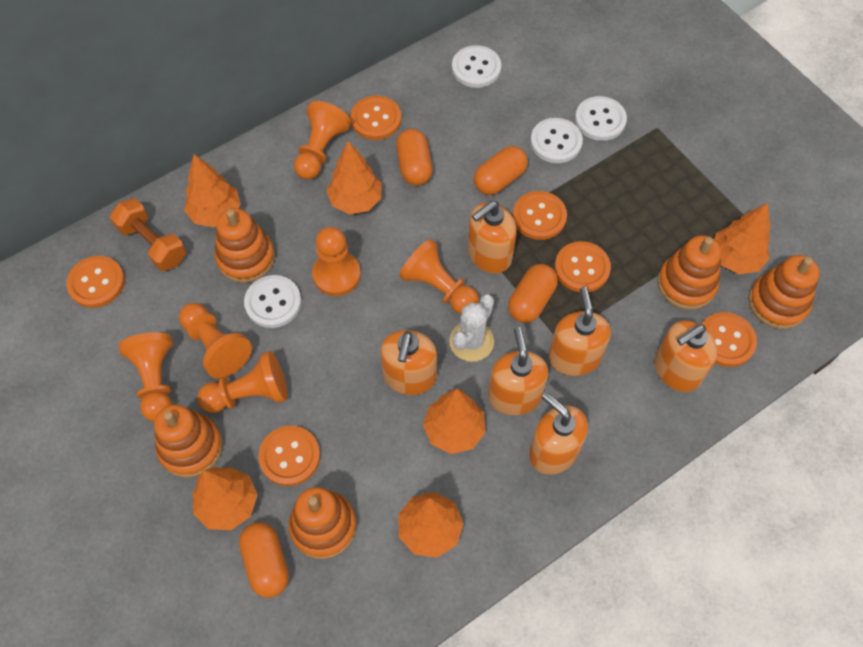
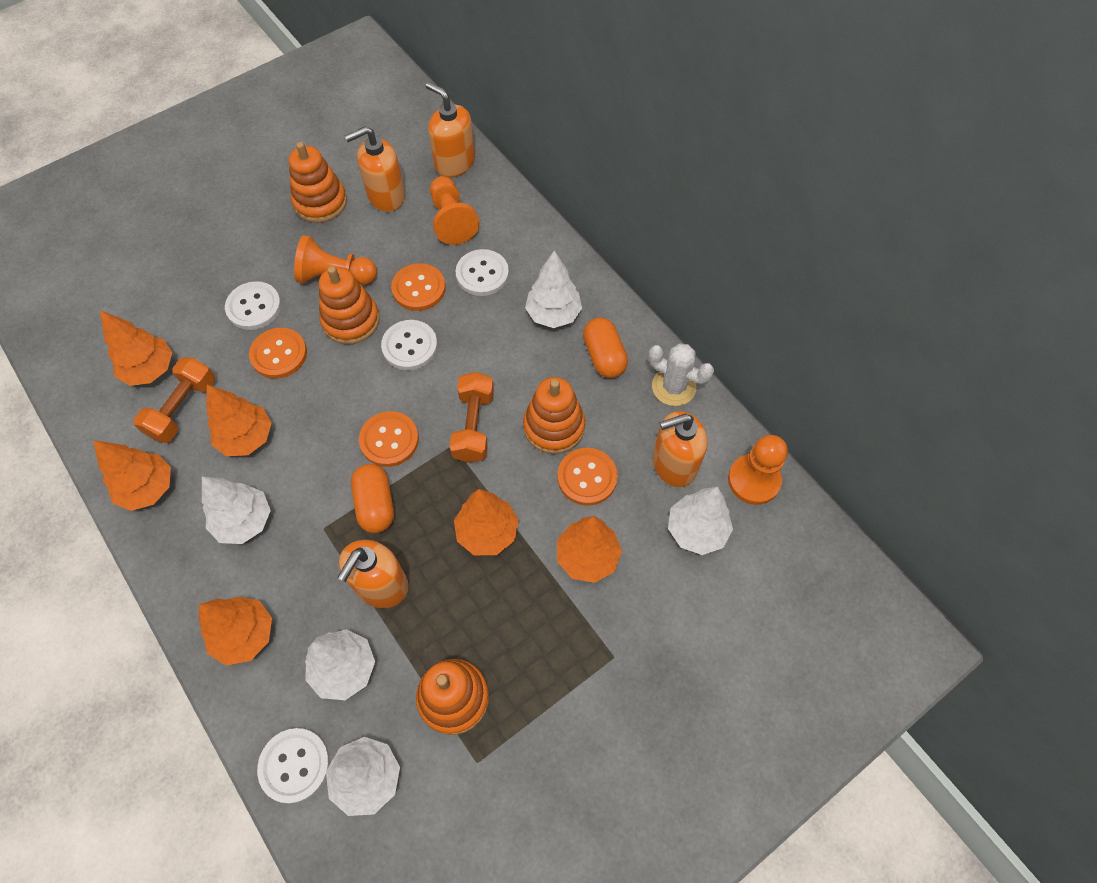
orange button: 6 -> 4
orange capsule: 4 -> 2
orange dumbbell: 1 -> 2
orange pawn: 6 -> 3
orange soap dispenser: 6 -> 4
orange stacking toy: 5 -> 4
white tree: 0 -> 5

